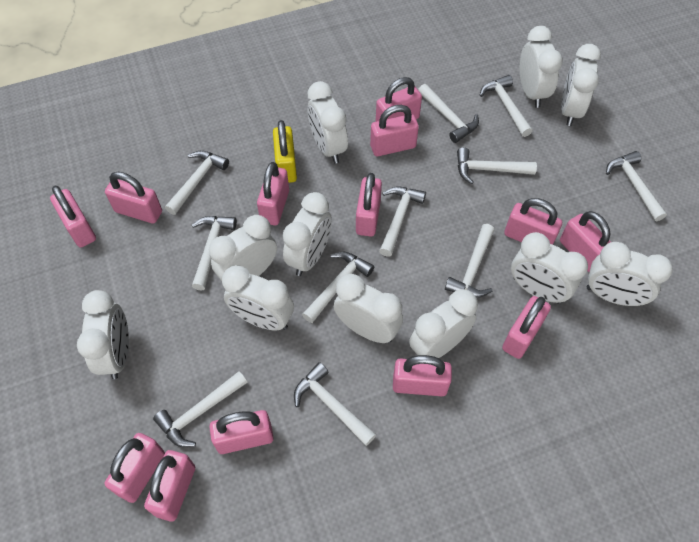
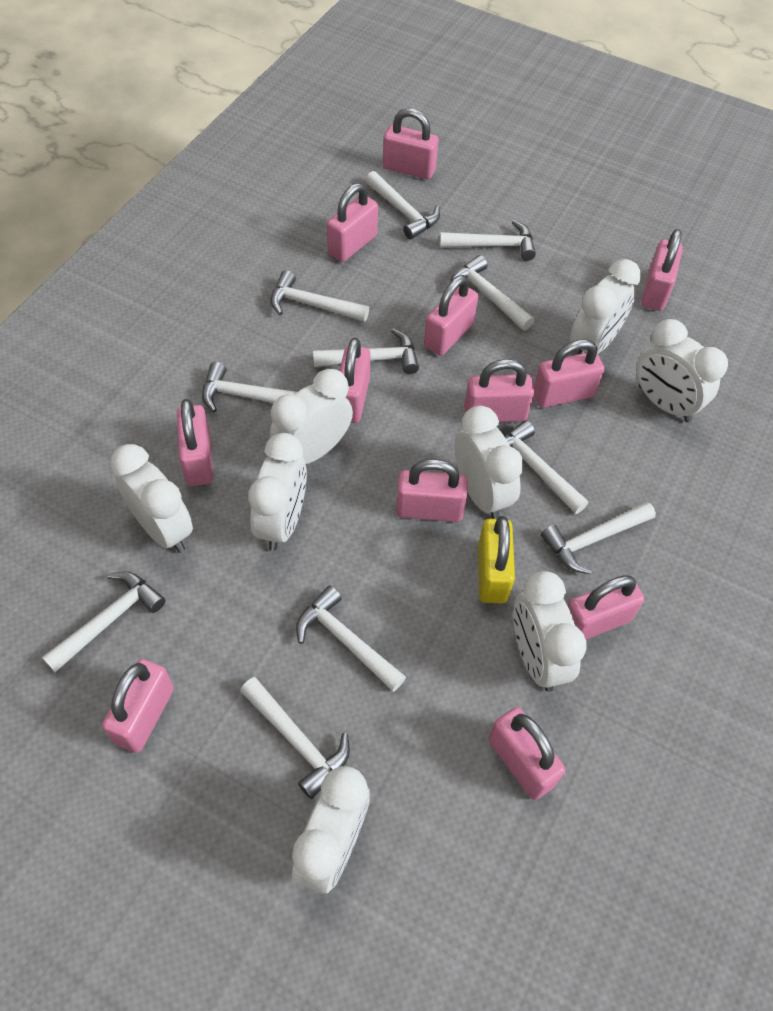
pink padlock: 13 -> 12
white clock: 11 -> 8

